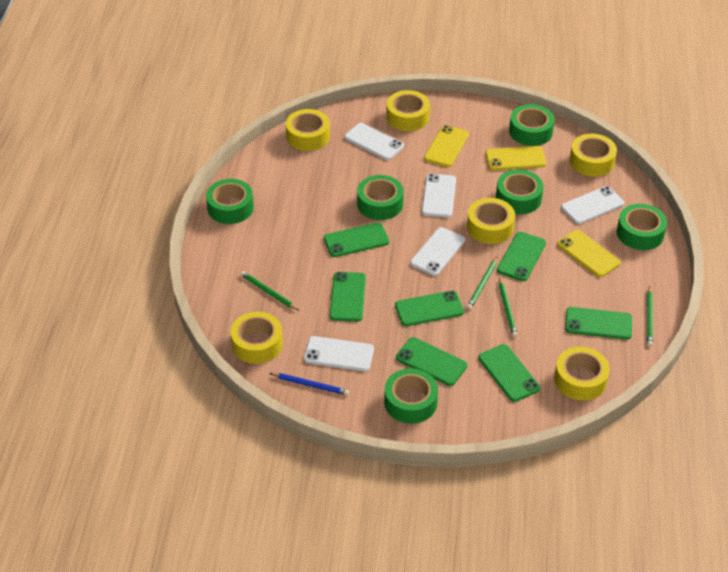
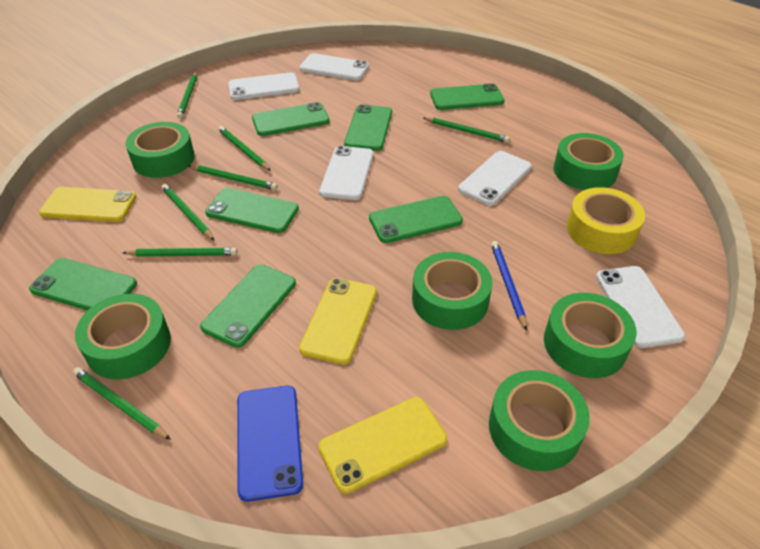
blue phone: 0 -> 1
green pencil: 4 -> 7
yellow tape: 6 -> 1

